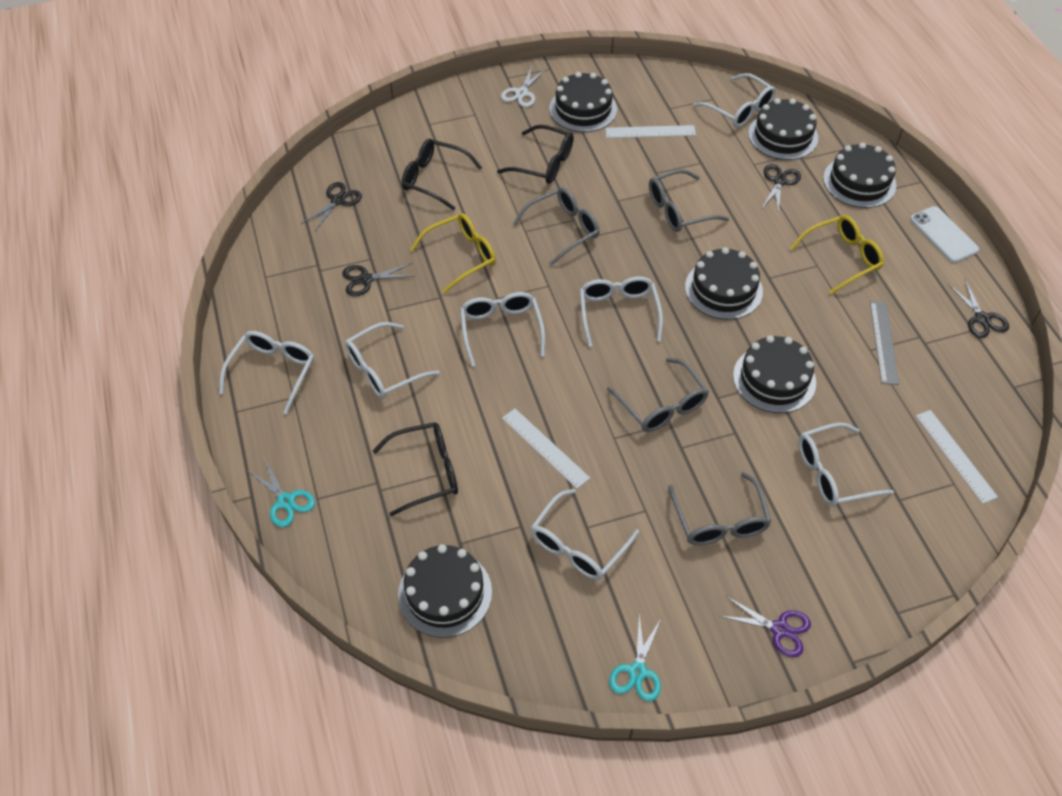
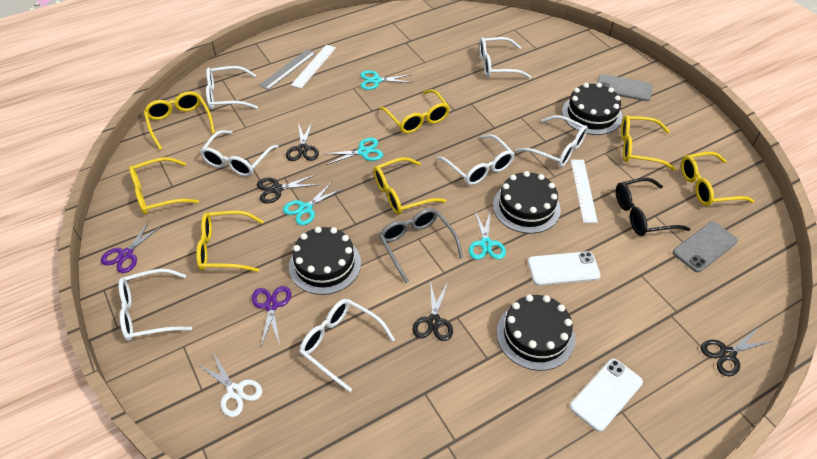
black cake: 6 -> 4
black glasses: 3 -> 1
grey glasses: 4 -> 1
grey phone: 0 -> 2
purple scissors: 1 -> 2
turquoise scissors: 2 -> 4
white phone: 1 -> 2
white ruler: 3 -> 2
yellow glasses: 2 -> 7

